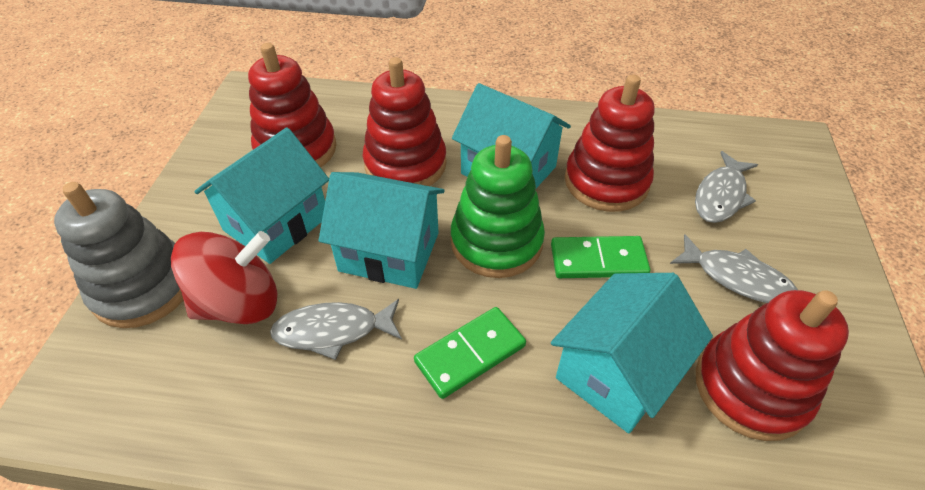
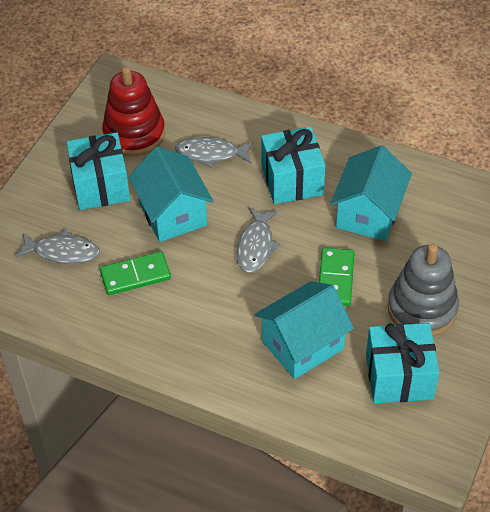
green stacking toy: 1 -> 0
red spinning top: 1 -> 0
red stacking toy: 4 -> 1
turquoise gift: 0 -> 3
turquoise house: 4 -> 3

